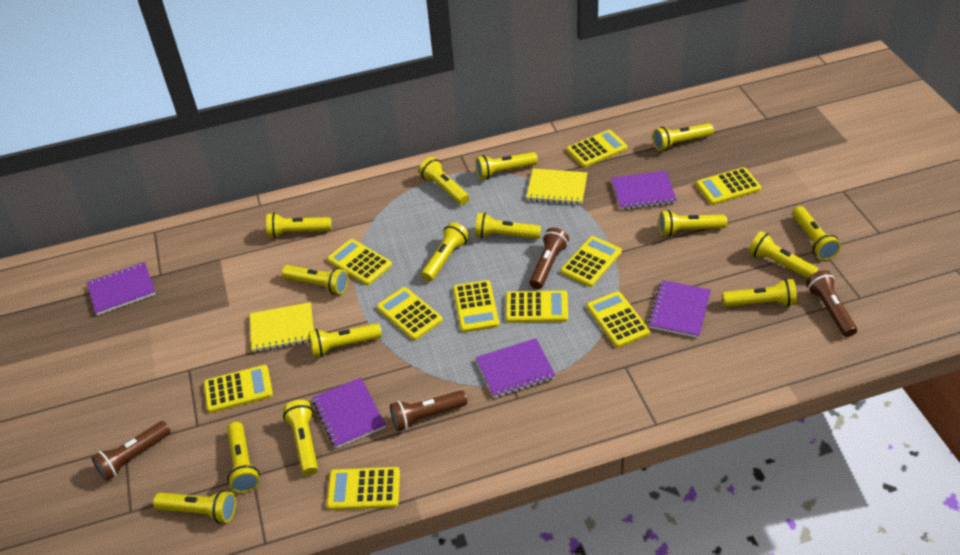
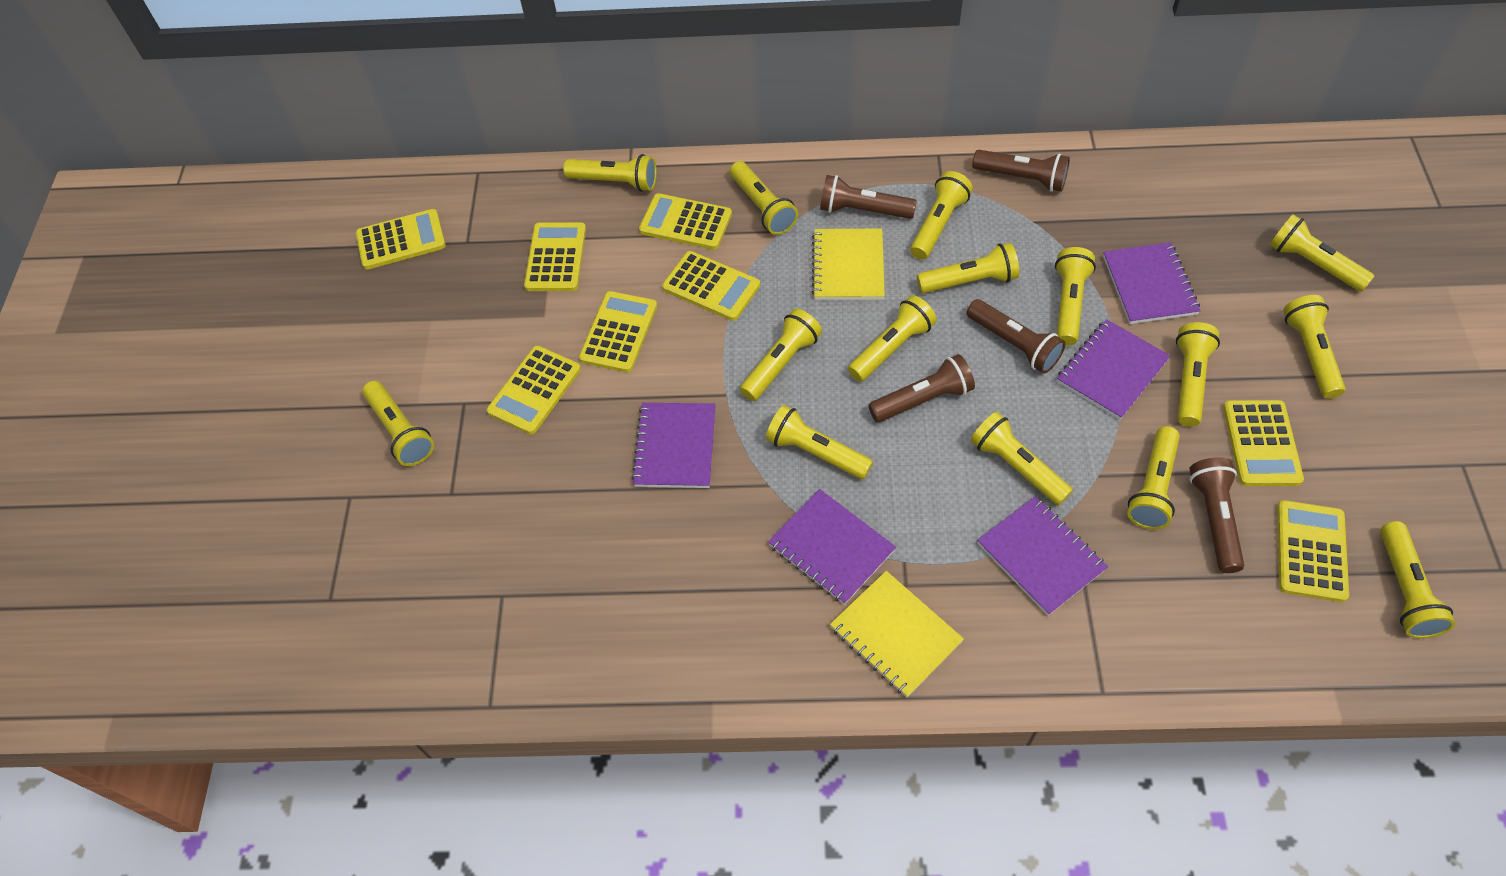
brown flashlight: 4 -> 5
yellow calculator: 10 -> 8

